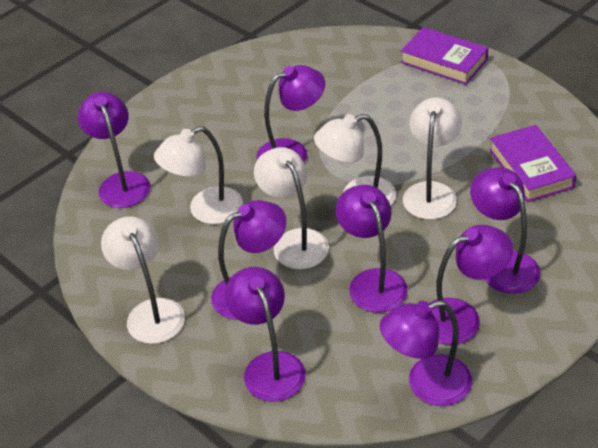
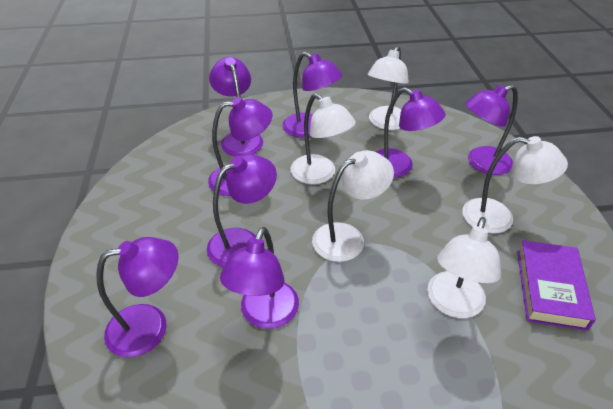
purple book: 2 -> 1

